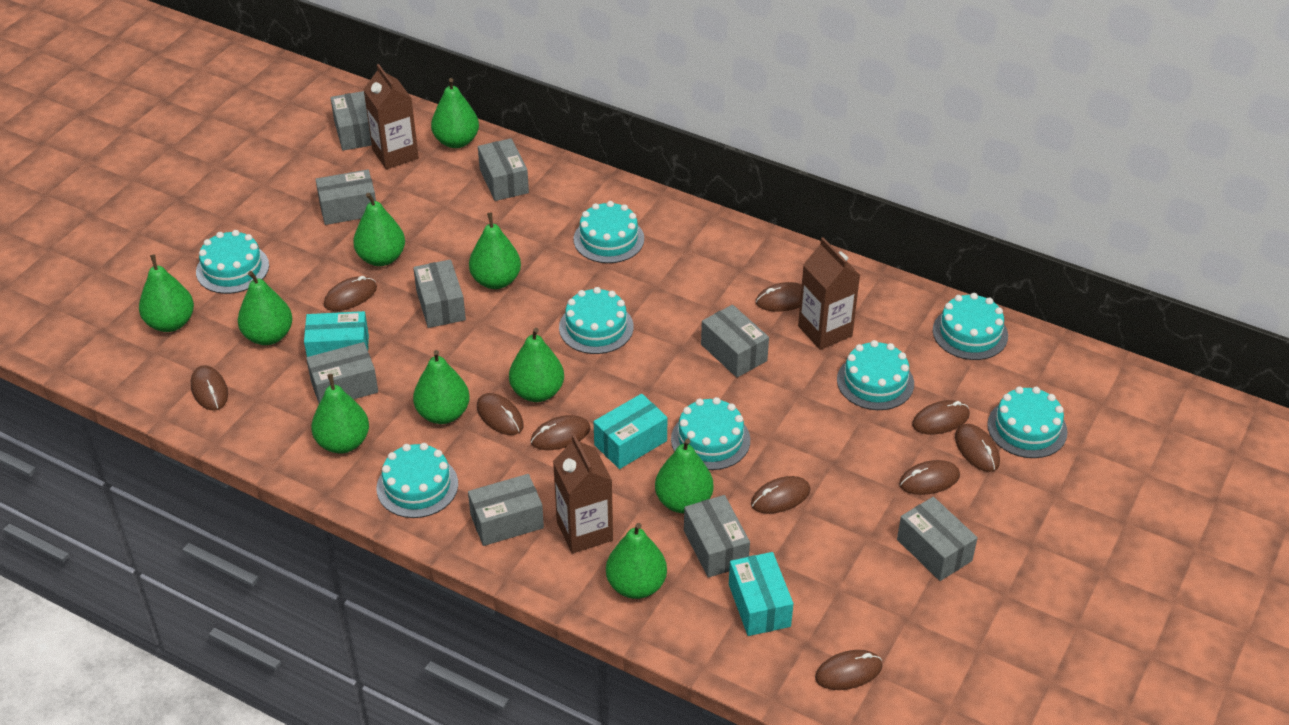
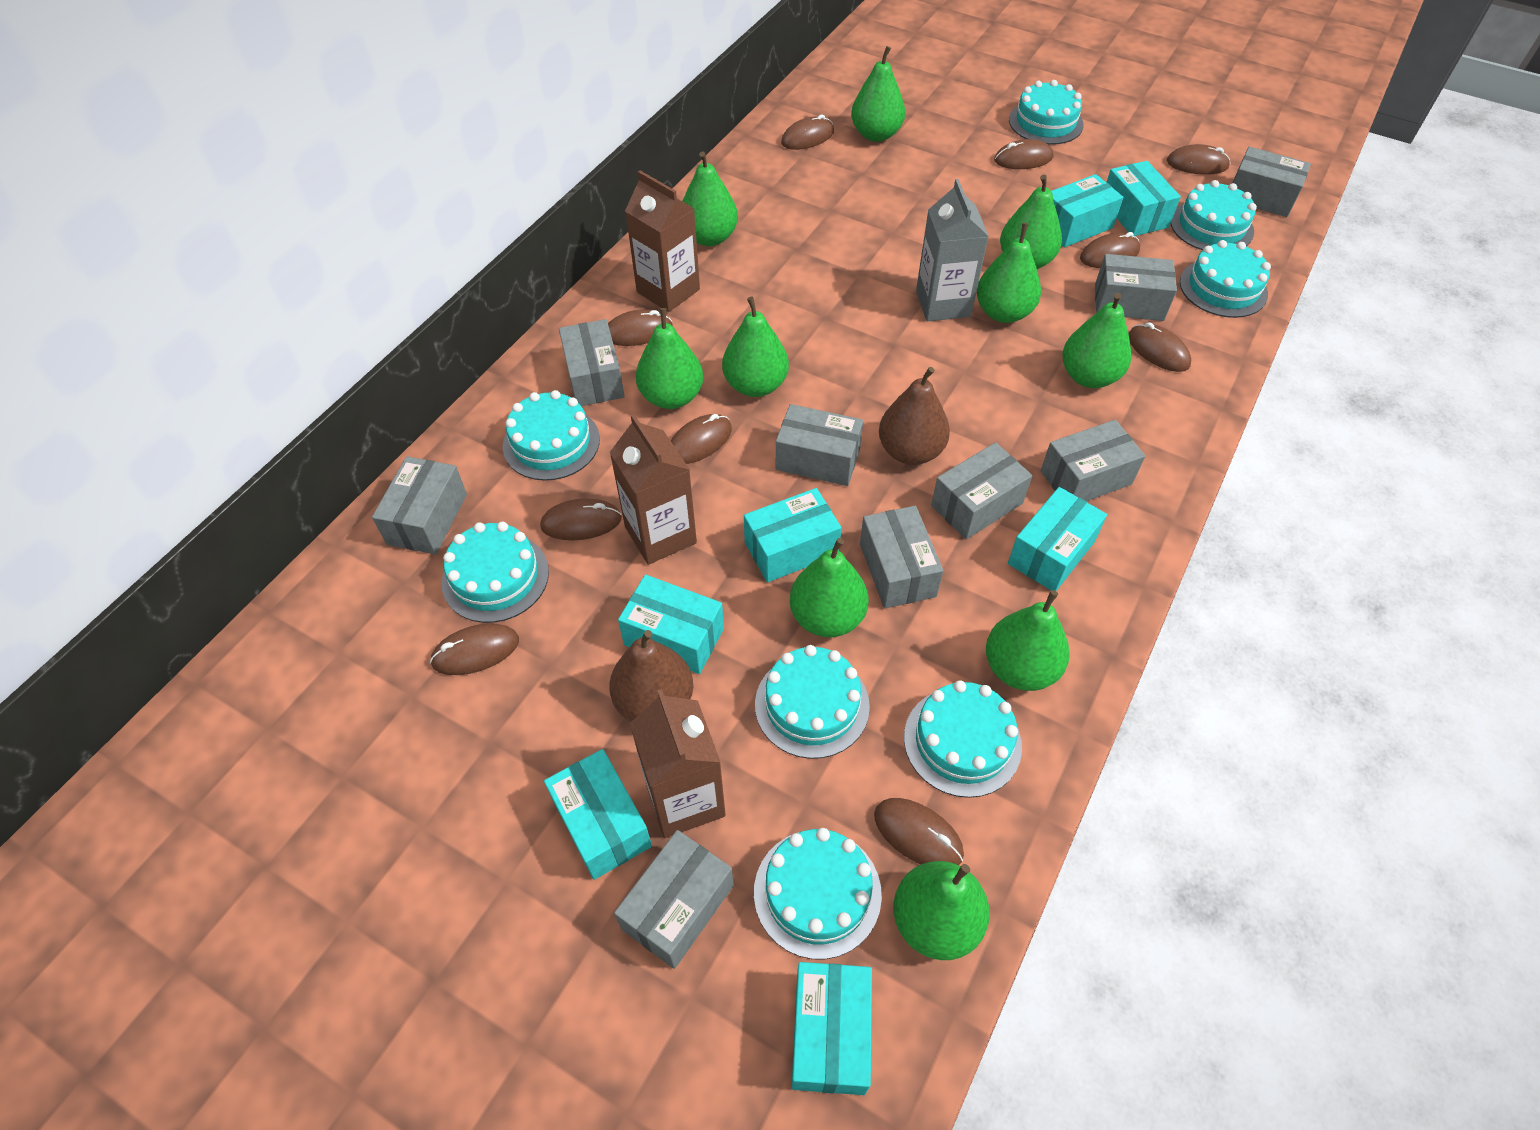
brown pear: 0 -> 2
grey carton: 0 -> 1
turquoise box: 3 -> 7

